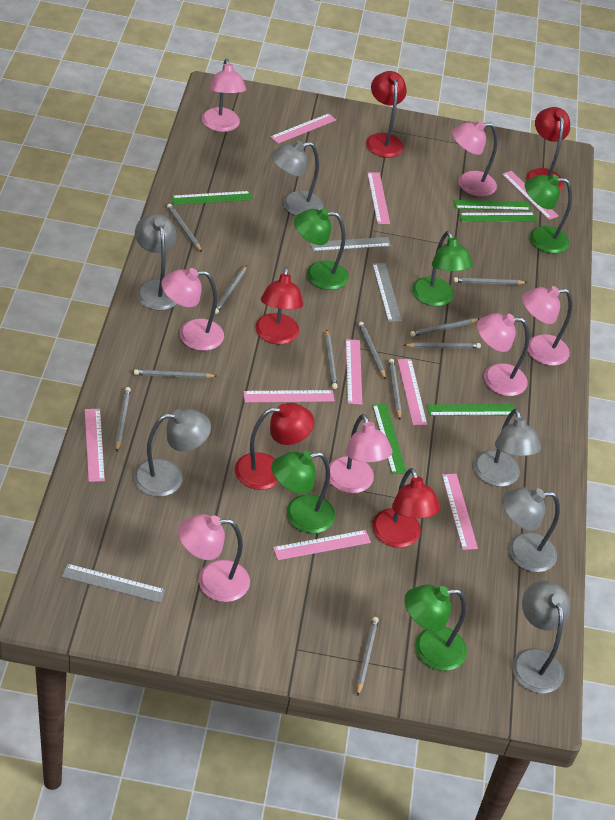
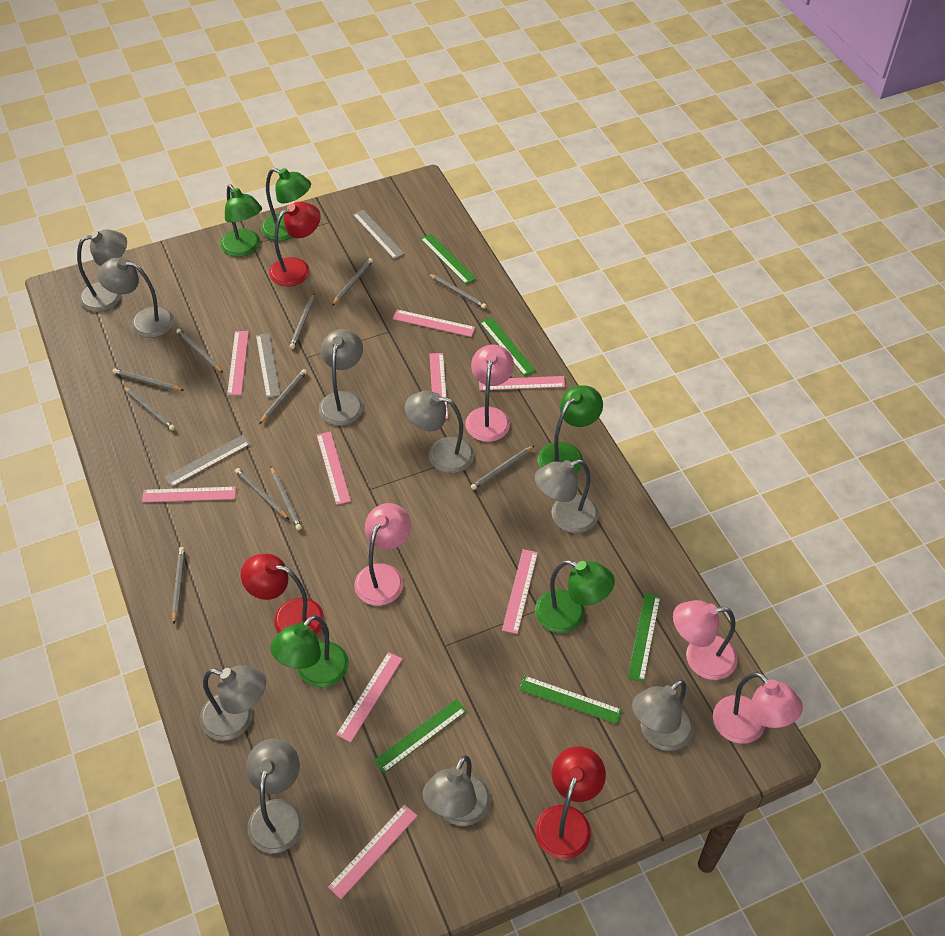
grey lamp: 6 -> 9
pink lamp: 7 -> 4
red lamp: 5 -> 3

